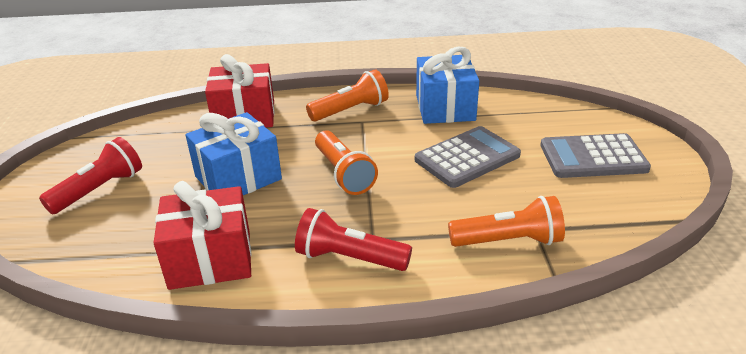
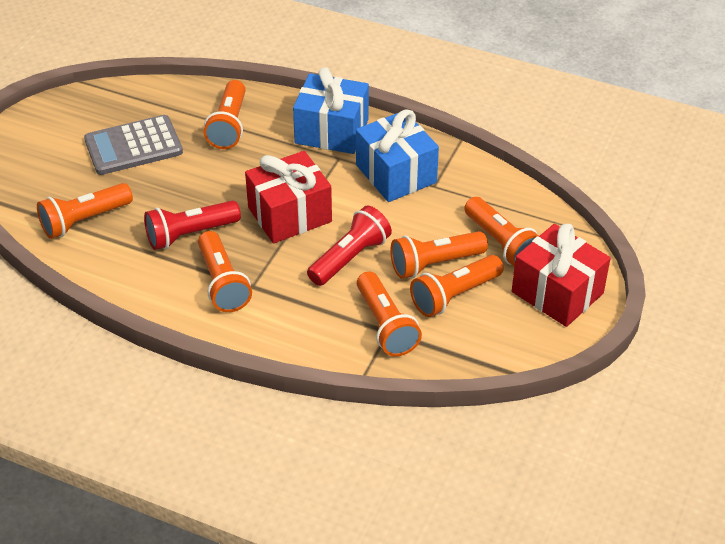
grey calculator: 2 -> 1
orange flashlight: 3 -> 7

